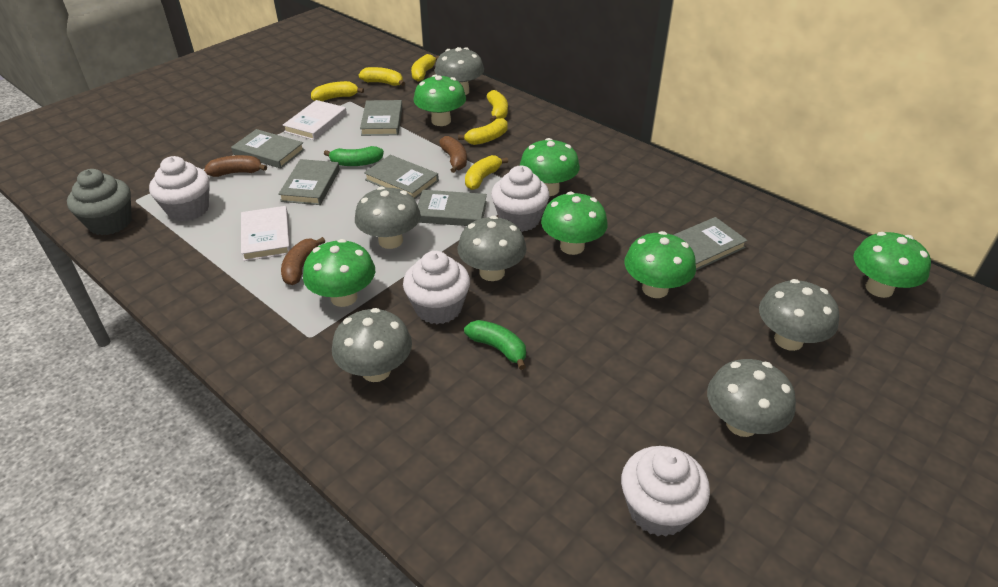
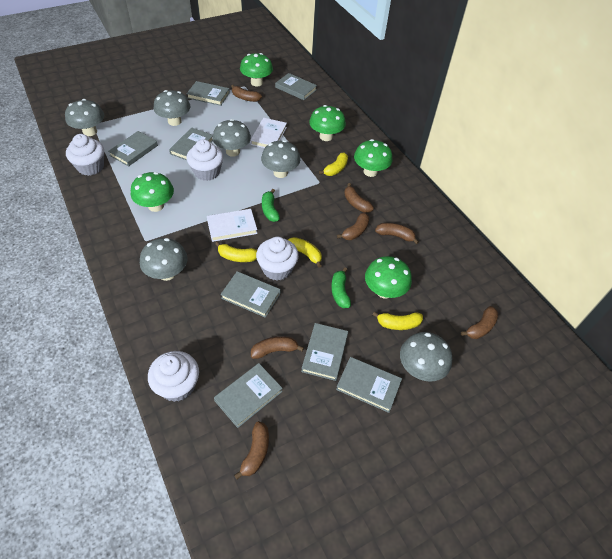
brown banana: 3 -> 7
green mushroom: 6 -> 5
grey book: 6 -> 8
grey cupcake: 1 -> 0
yellow banana: 6 -> 4

